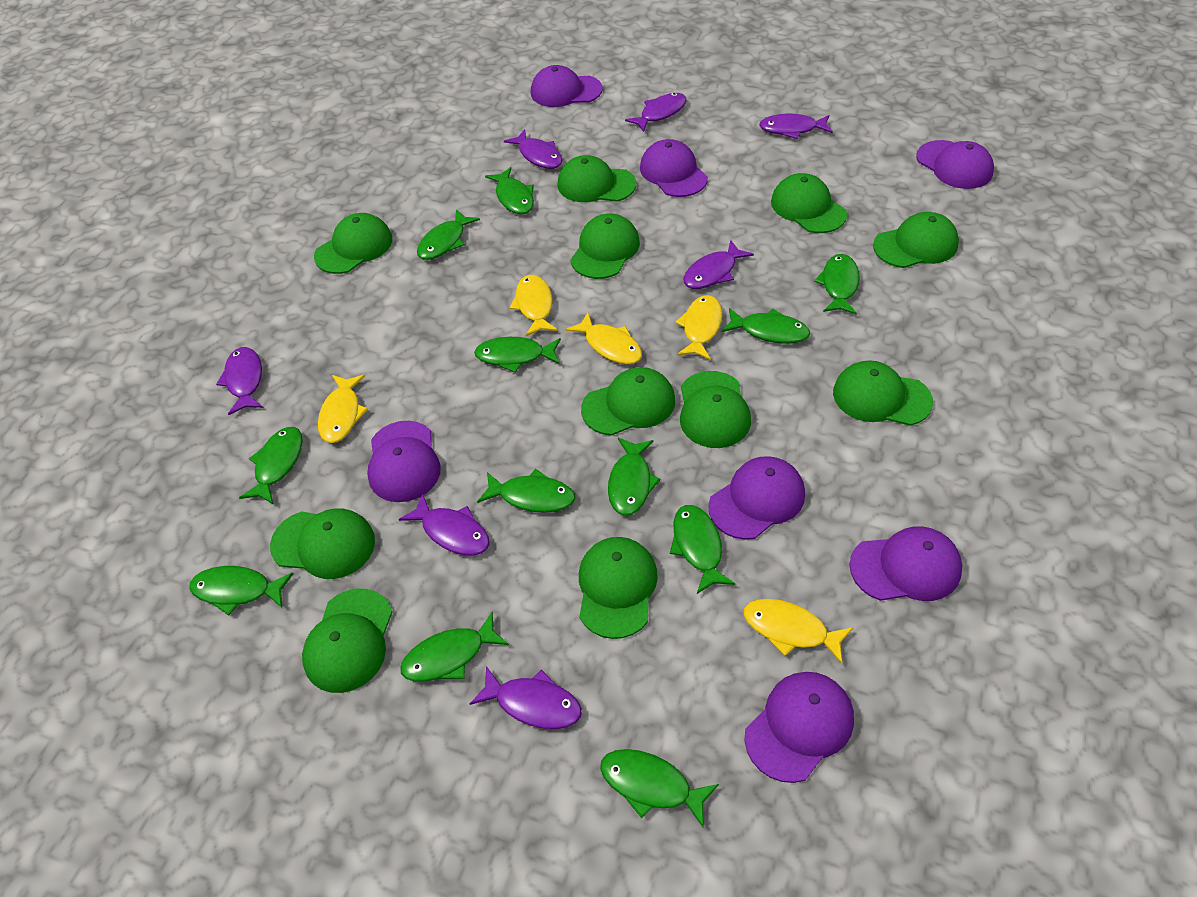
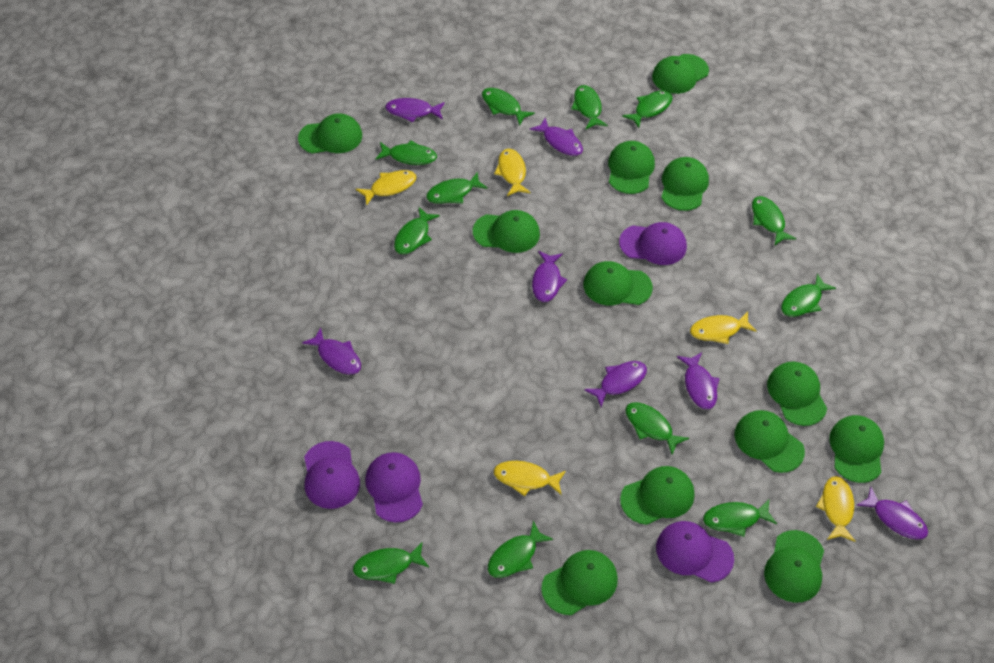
green cap: 11 -> 12
purple cap: 7 -> 4

